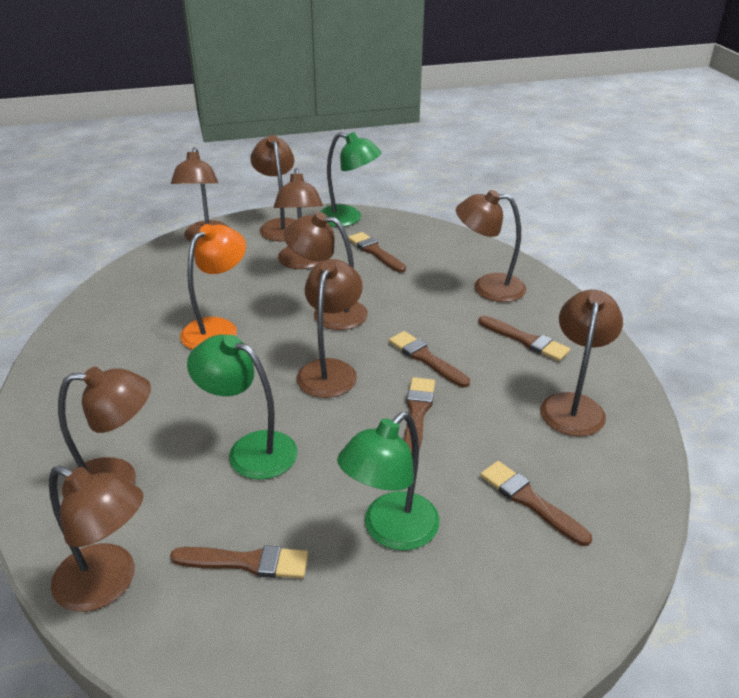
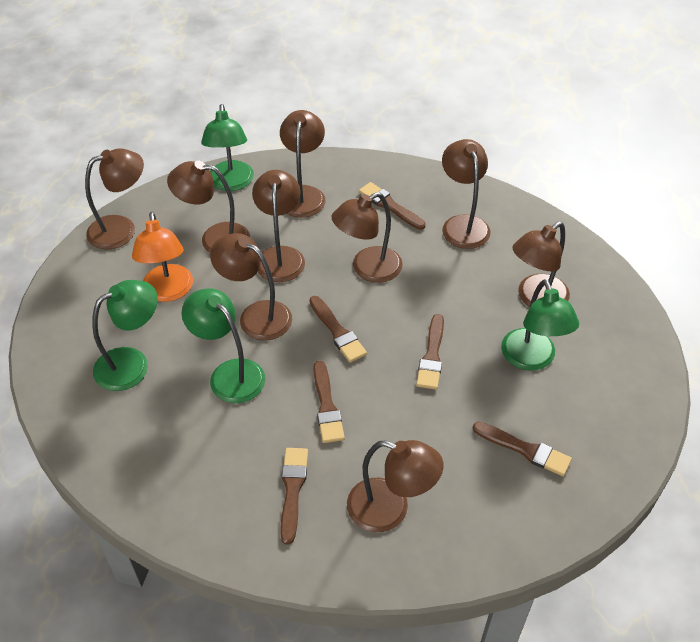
green lamp: 3 -> 4

